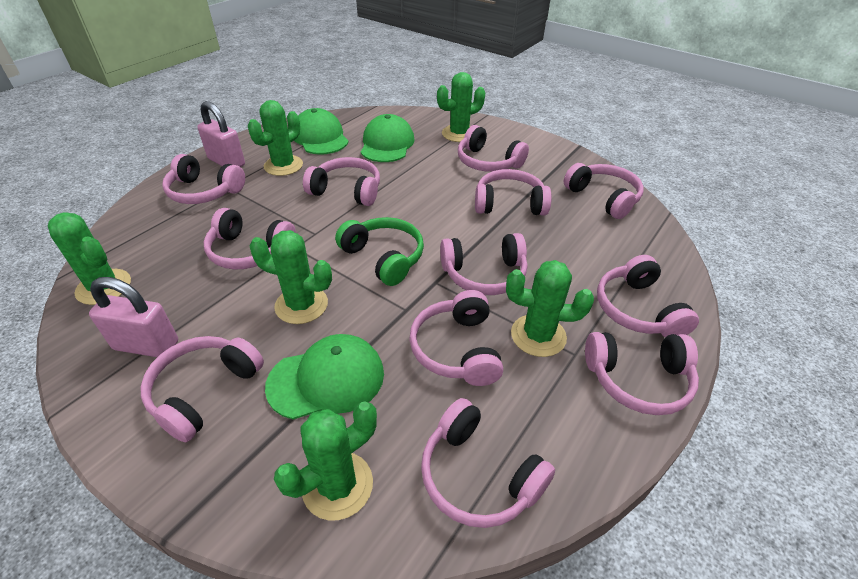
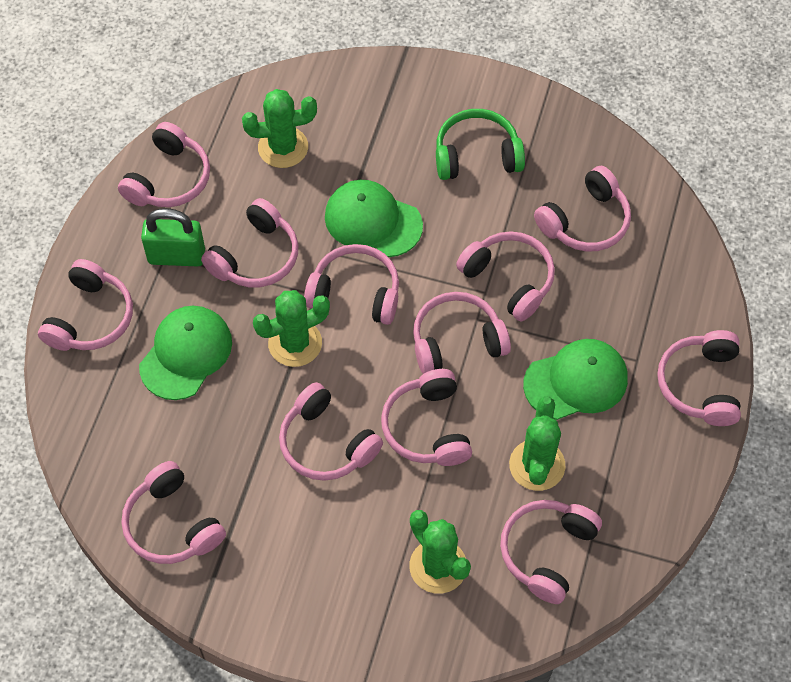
green cactus: 6 -> 4
green padlock: 0 -> 1
pink padlock: 2 -> 0

